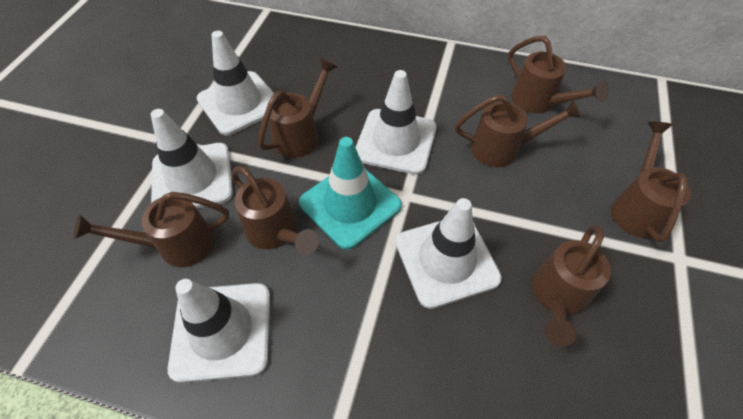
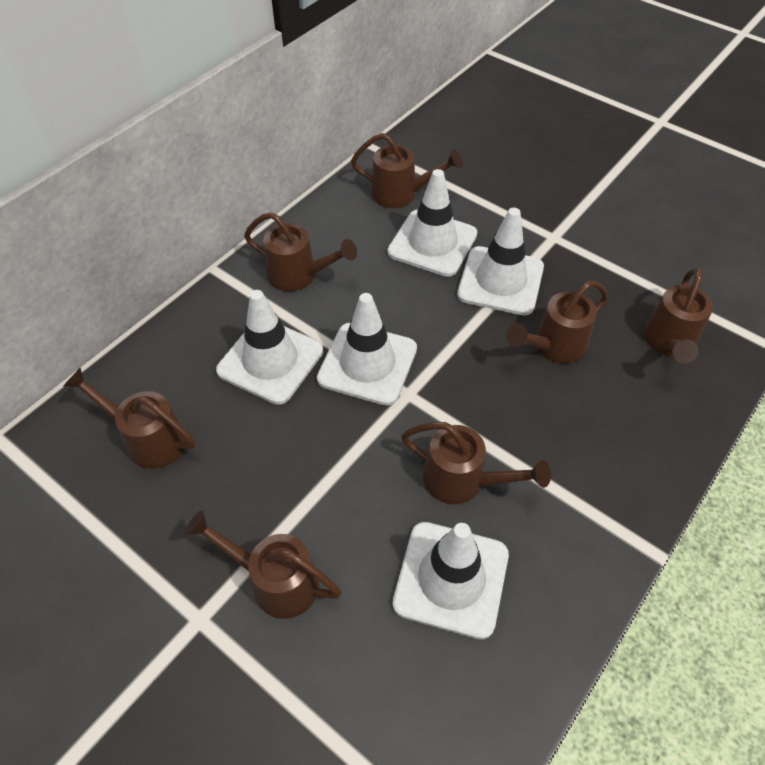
turquoise traffic cone: 1 -> 0

